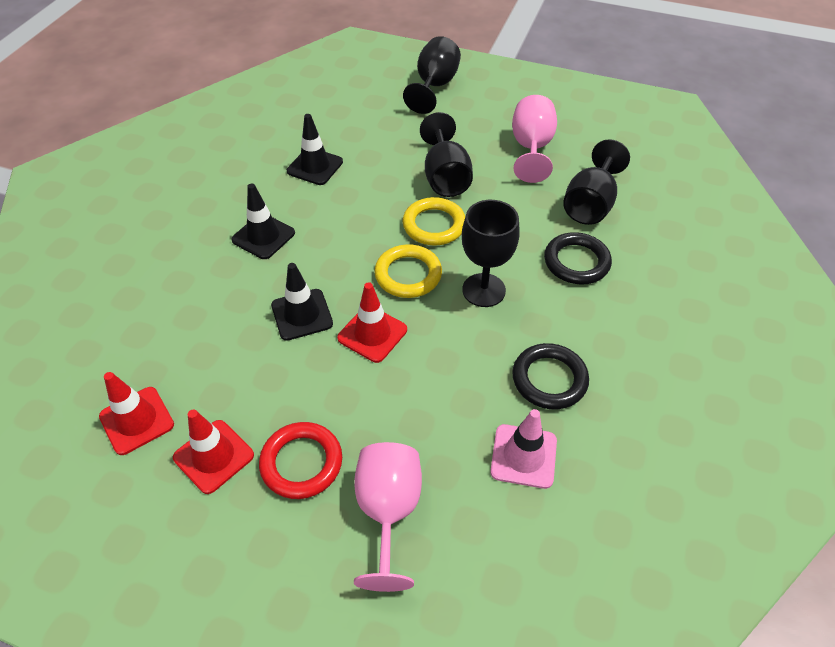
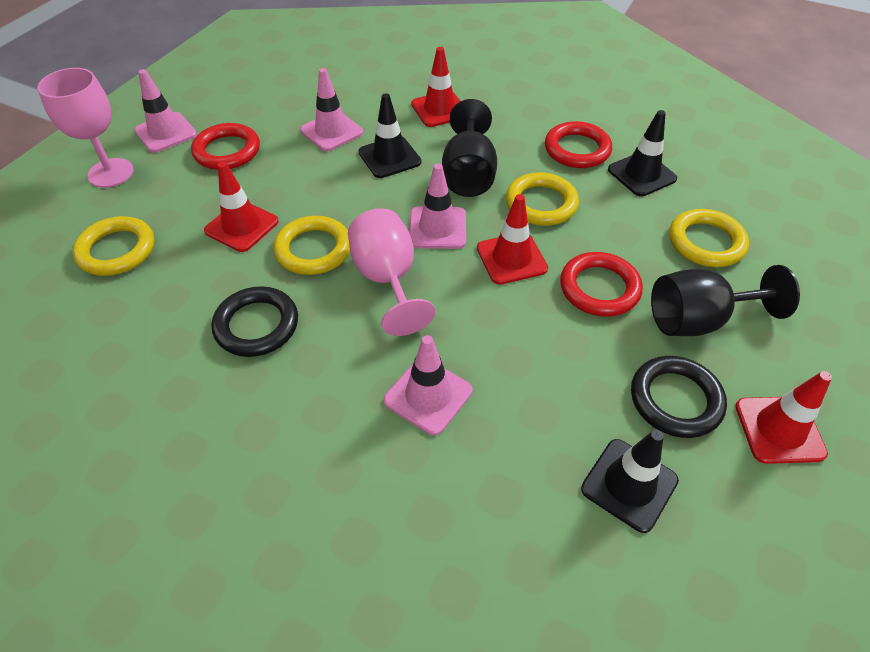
black goblet: 4 -> 2
pink traffic cone: 1 -> 4
red ring: 1 -> 3
red traffic cone: 3 -> 4
yellow ring: 2 -> 4

